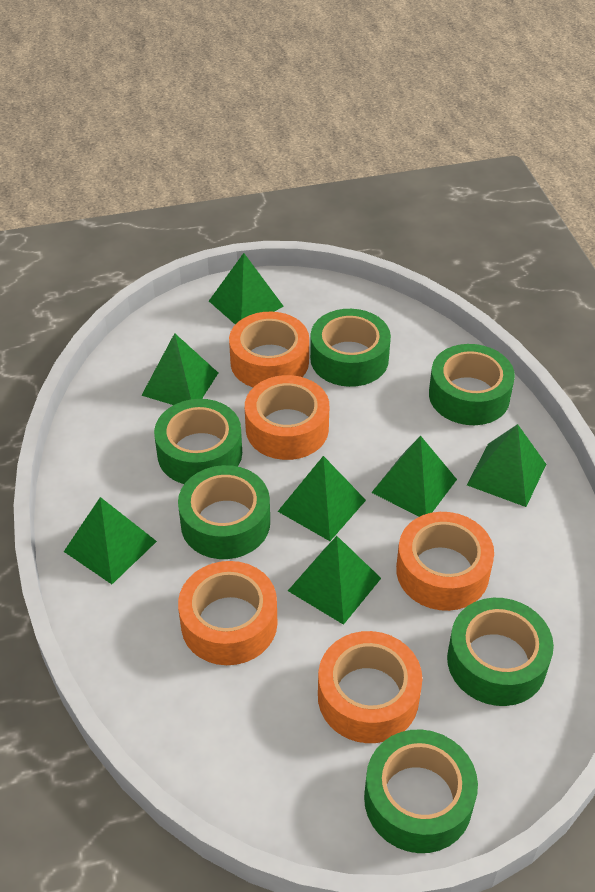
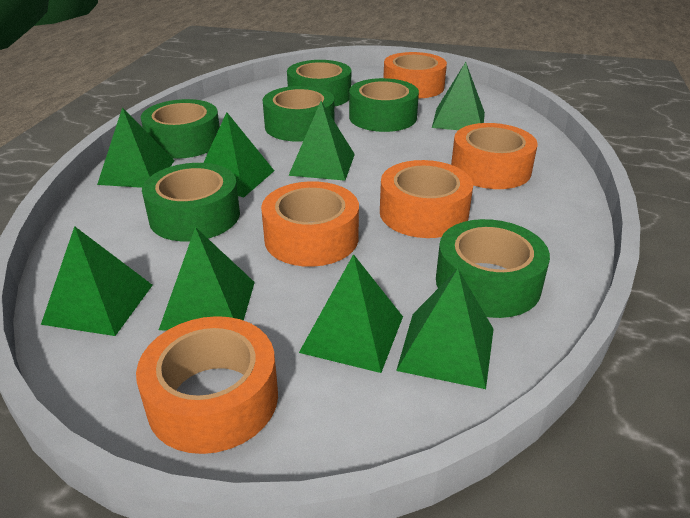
green pyramid: 7 -> 8

